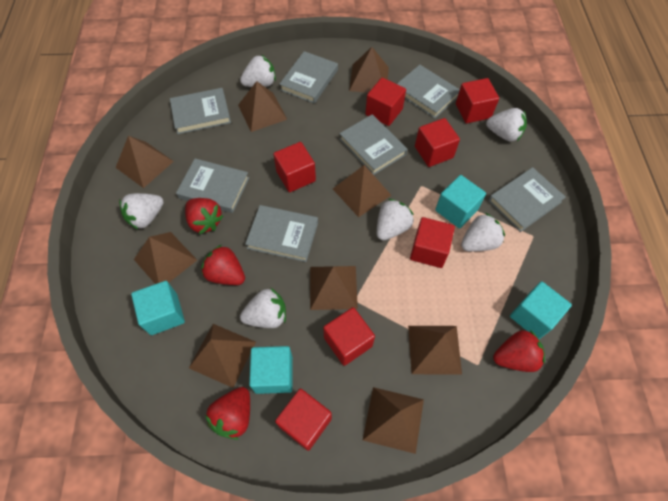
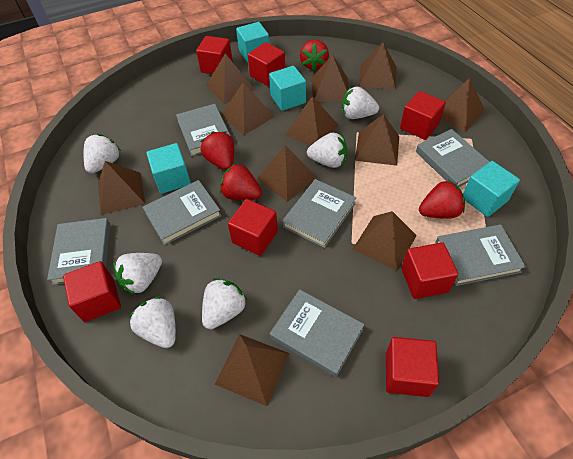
brown pyramid: 9 -> 11

